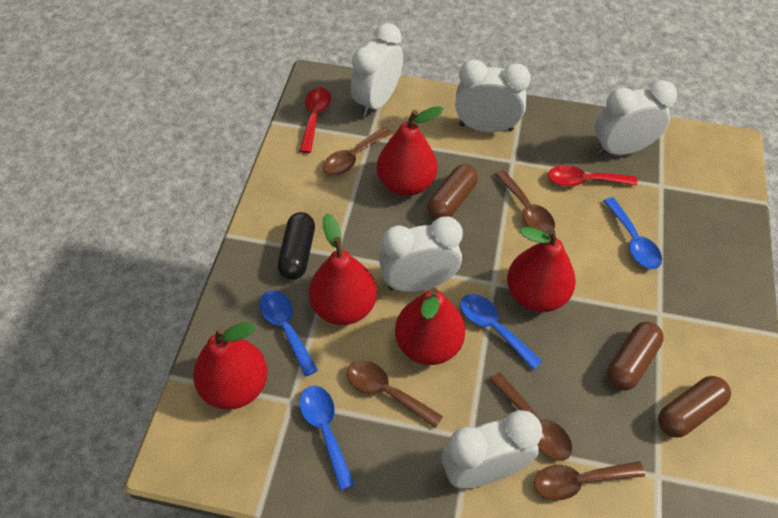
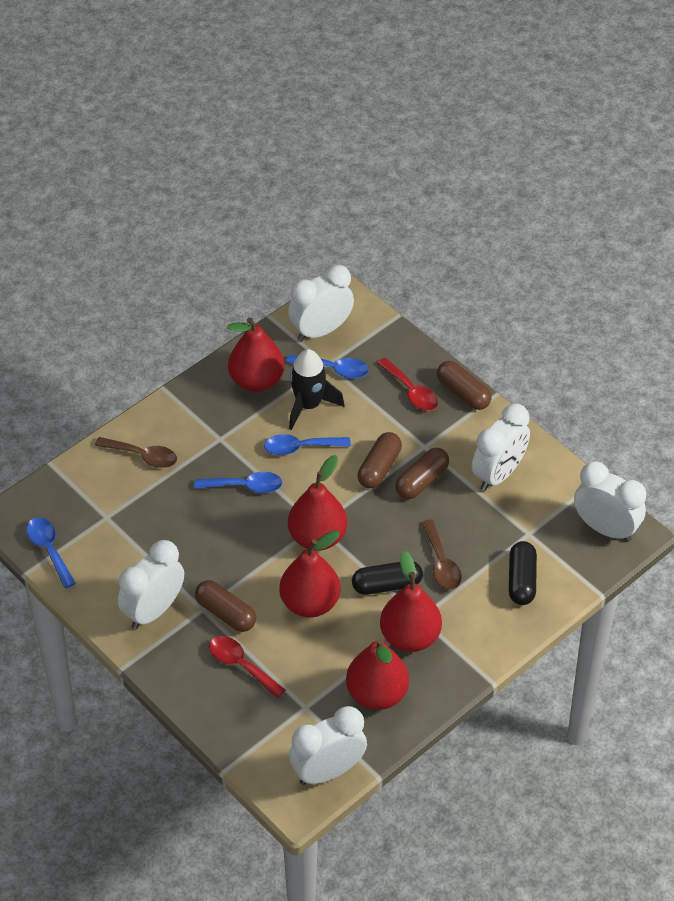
black capsule: 1 -> 2
black rocket: 0 -> 1
brown capsule: 3 -> 4
brown spoon: 5 -> 2

